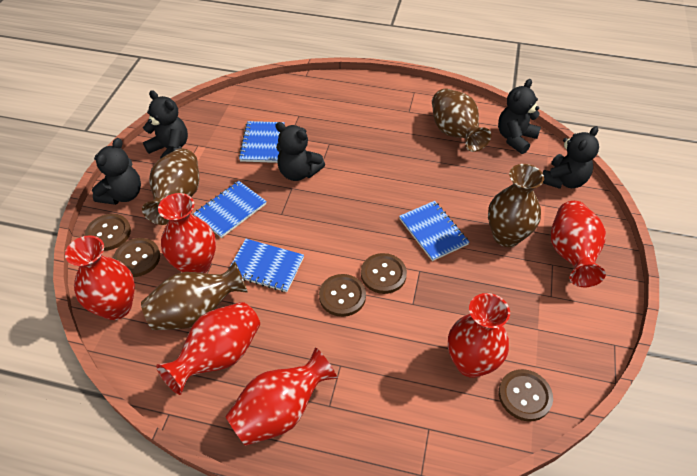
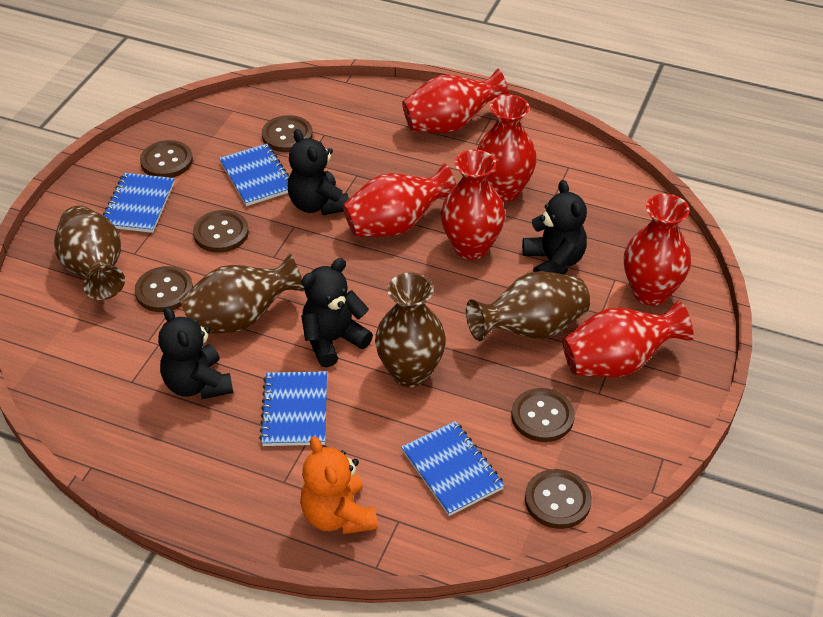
black teddy bear: 5 -> 4
brown button: 5 -> 6
orange teddy bear: 0 -> 1

